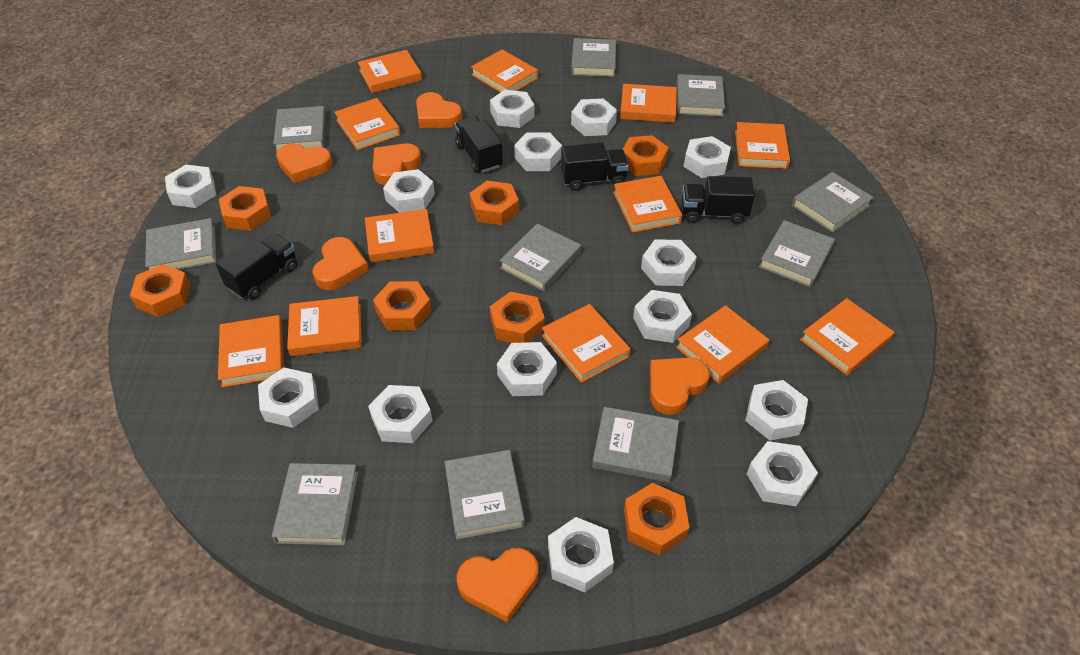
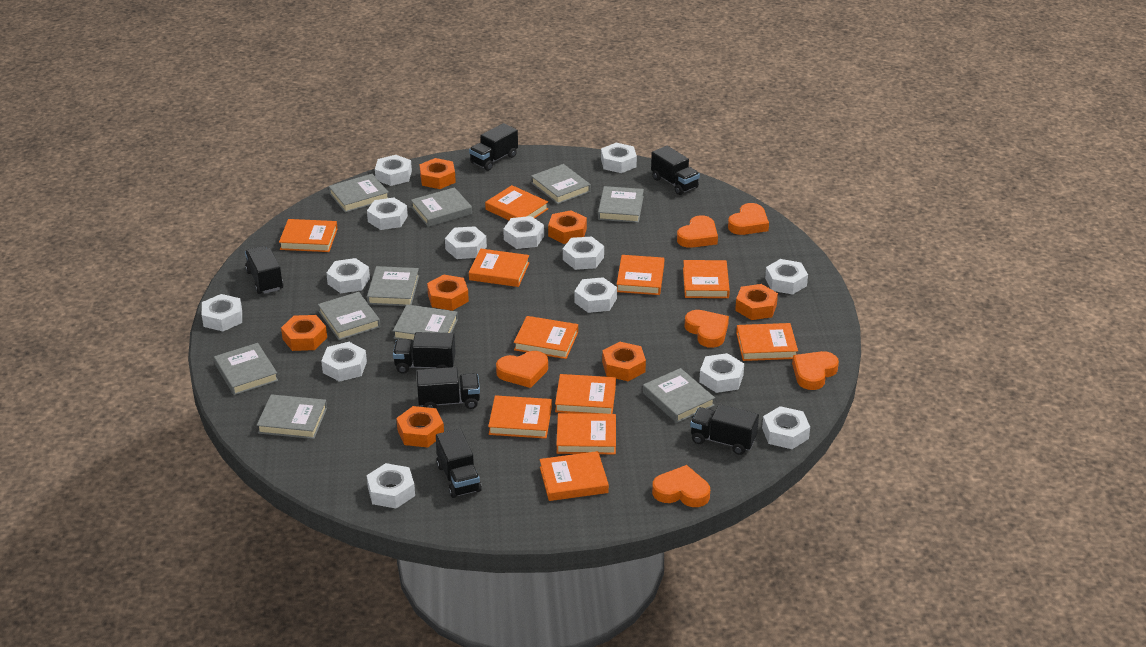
black truck: 4 -> 7
orange book: 12 -> 11

